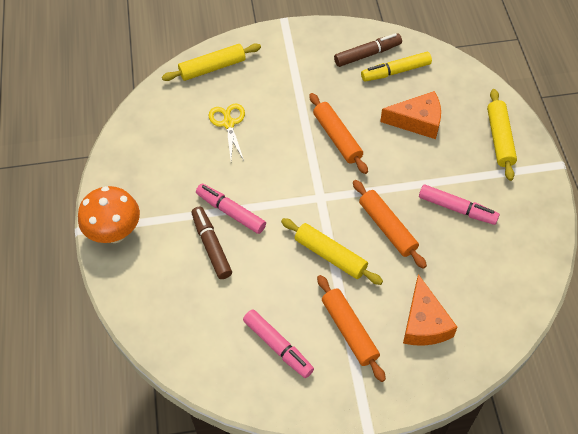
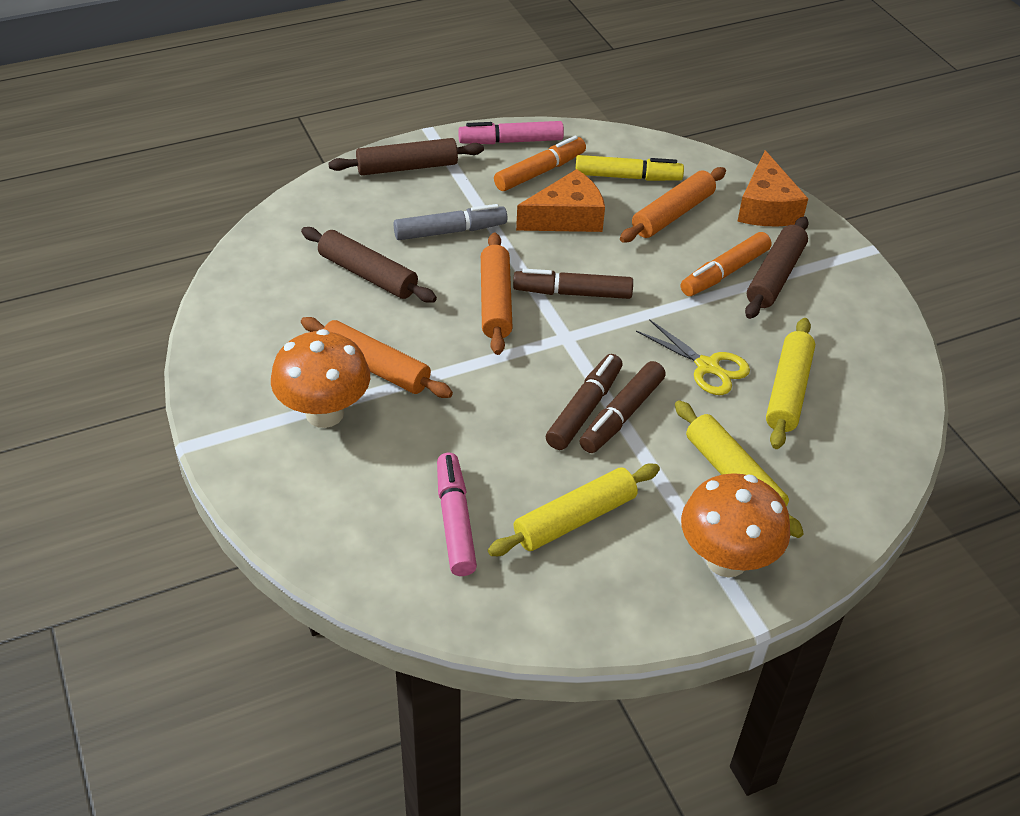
brown marker: 2 -> 3
brown rolling pin: 0 -> 3
grey marker: 0 -> 1
orange marker: 0 -> 2
orange mushroom: 1 -> 2
pink marker: 3 -> 2

